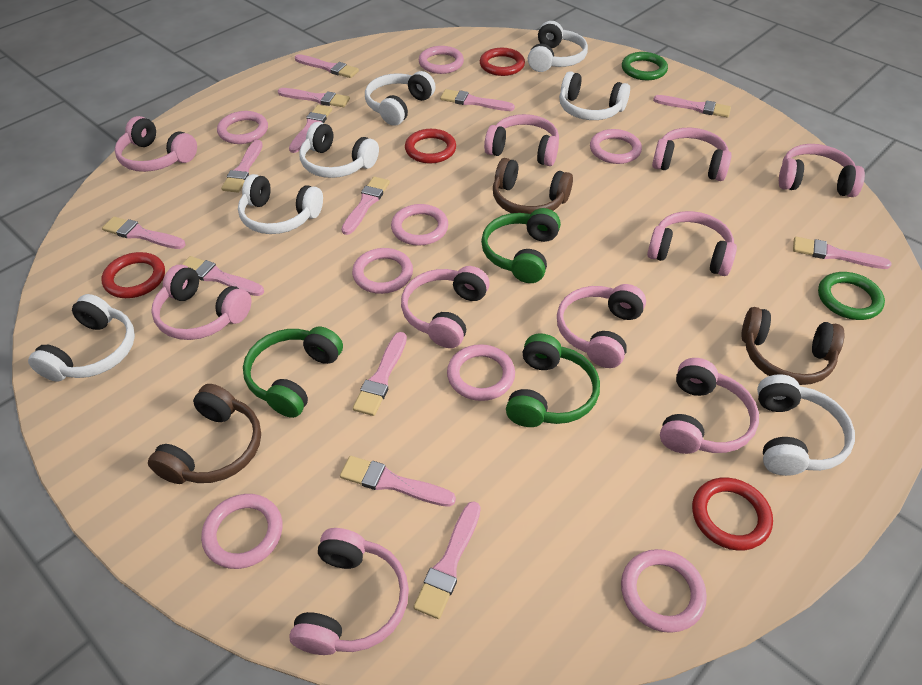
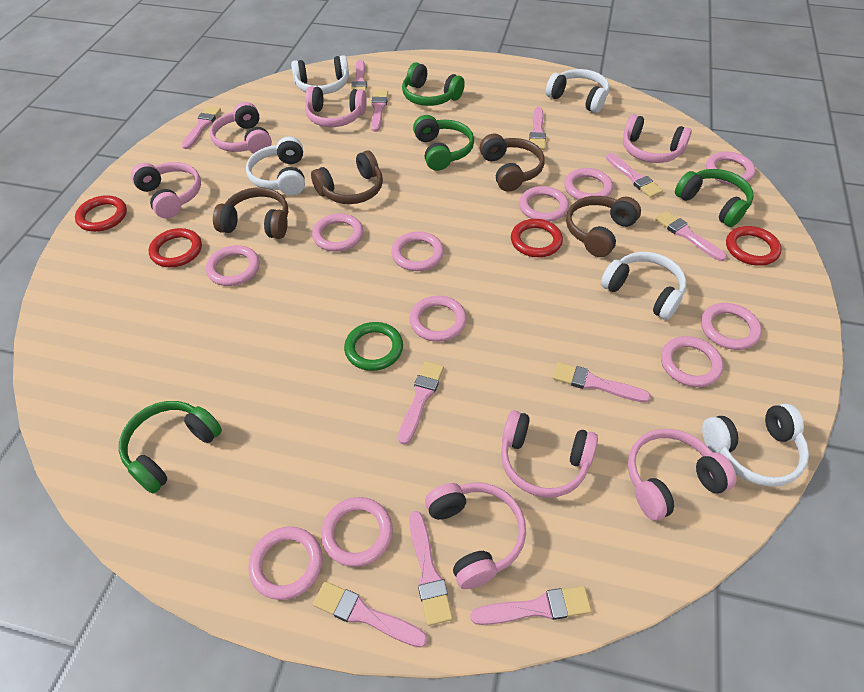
brown headphones: 3 -> 4
green headphones: 3 -> 4
green ring: 2 -> 1
pink brush: 13 -> 11
pink headphones: 10 -> 7
pink ring: 8 -> 11
white headphones: 7 -> 5

